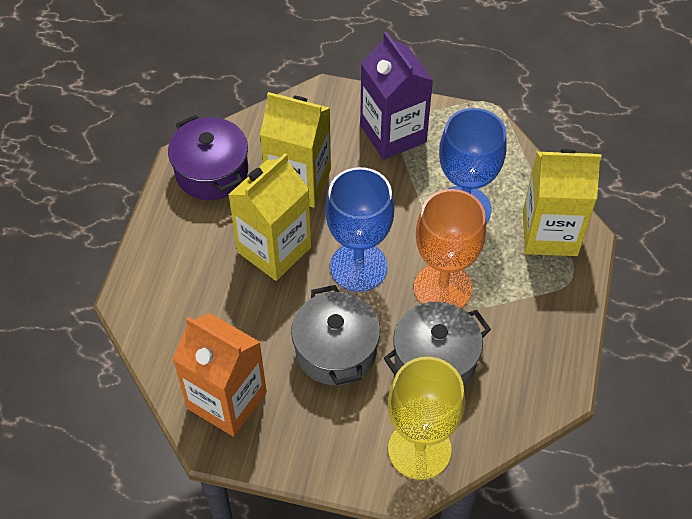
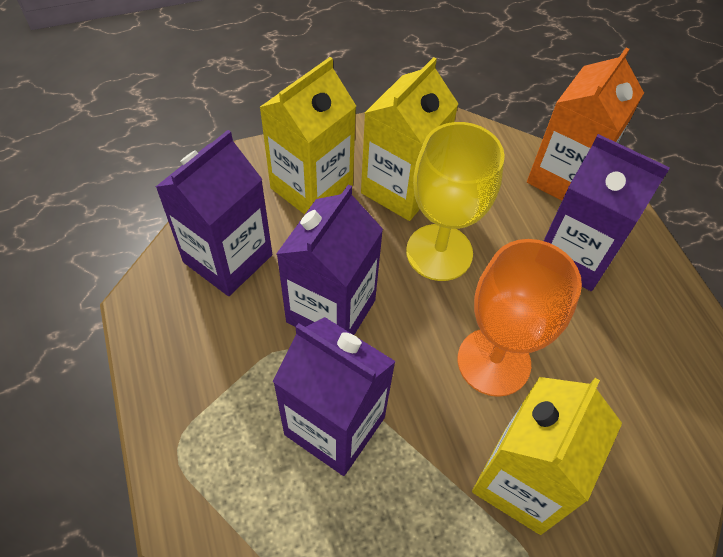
blue goblet: 2 -> 0
grey pot: 2 -> 0
purple carton: 1 -> 4
purple pot: 1 -> 0

